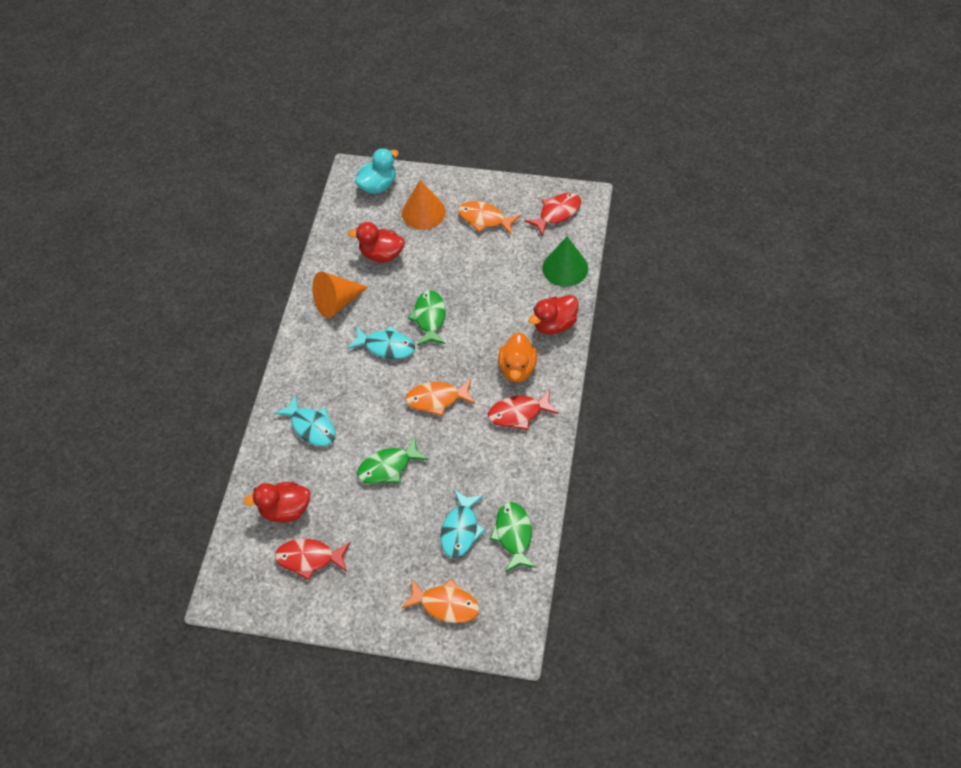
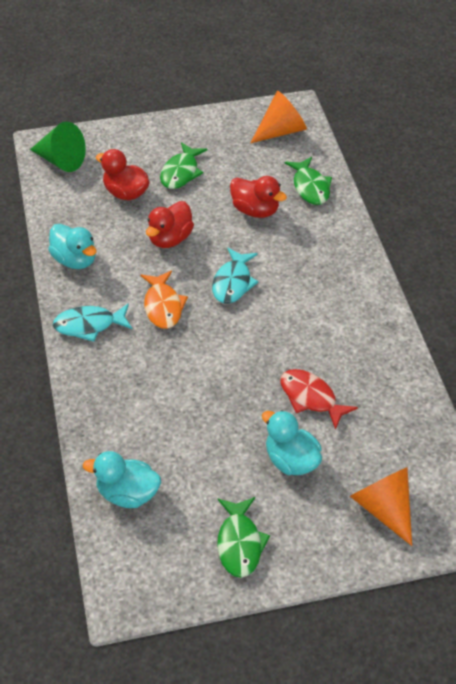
orange duck: 1 -> 0
orange fish: 3 -> 1
red fish: 3 -> 1
turquoise duck: 1 -> 3
turquoise fish: 3 -> 2

